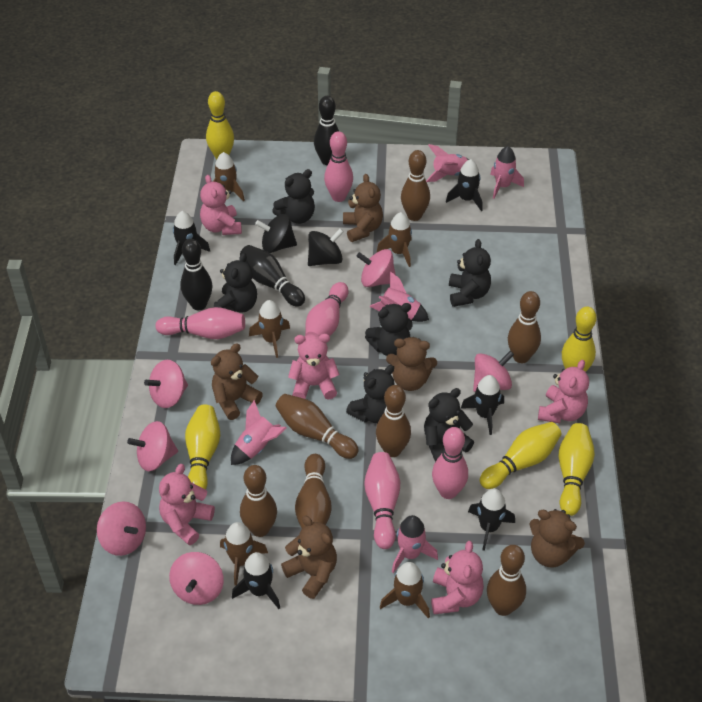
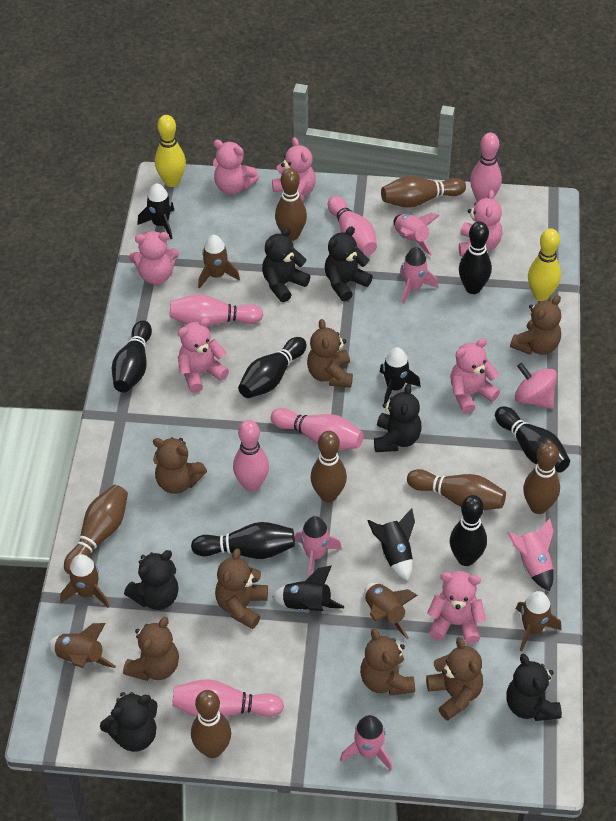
black bowling pin: 3 -> 6
black rocket: 5 -> 4
black spinning top: 2 -> 0
brown teddy bear: 5 -> 7
pink bowling pin: 5 -> 6
pink spinning top: 6 -> 1
pink teddy bear: 5 -> 7
yellow bowling pin: 5 -> 2

